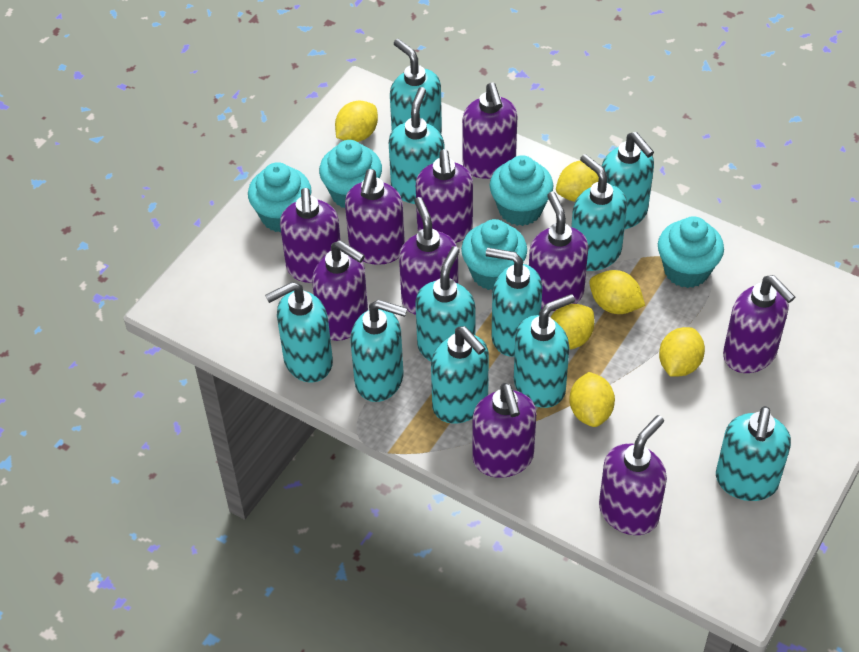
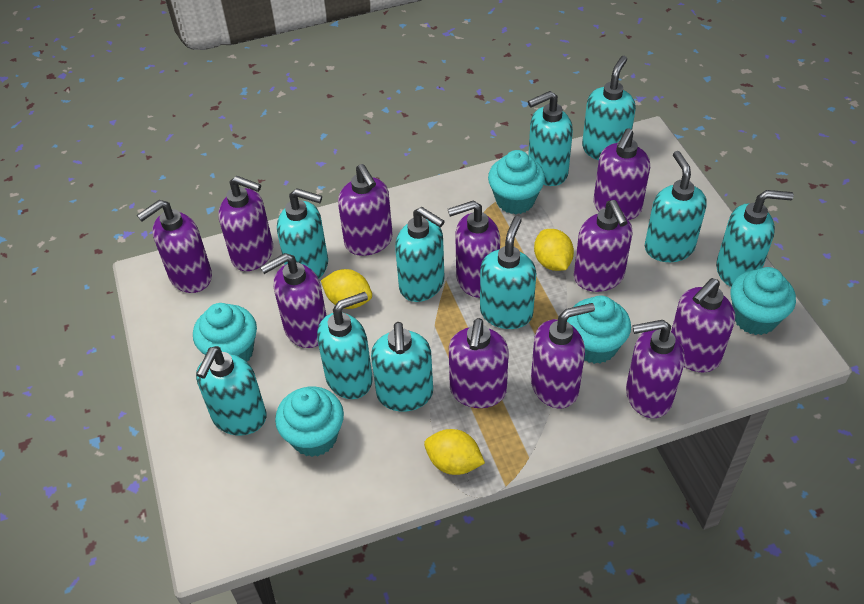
purple soap dispenser: 10 -> 11
turquoise soap dispenser: 11 -> 10
yellow lemon: 6 -> 3

